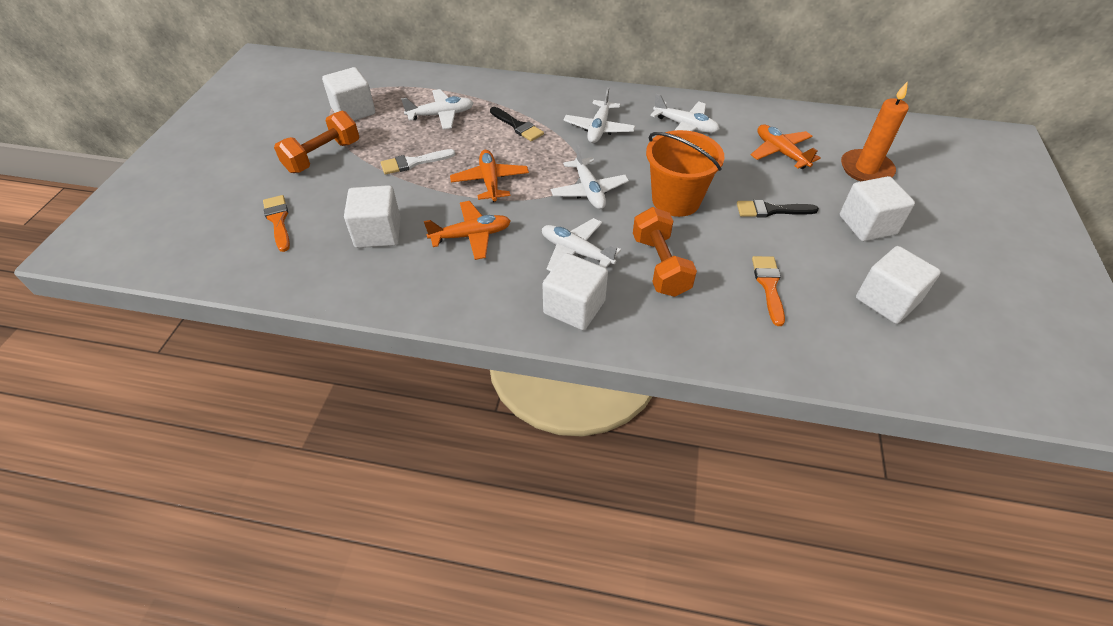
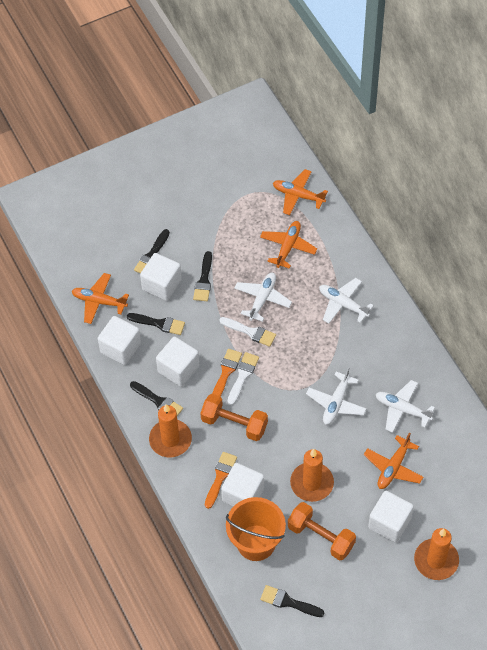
black brush: 2 -> 5
orange candle: 1 -> 3
orange plane: 3 -> 4
white brush: 1 -> 2
white plane: 5 -> 4

